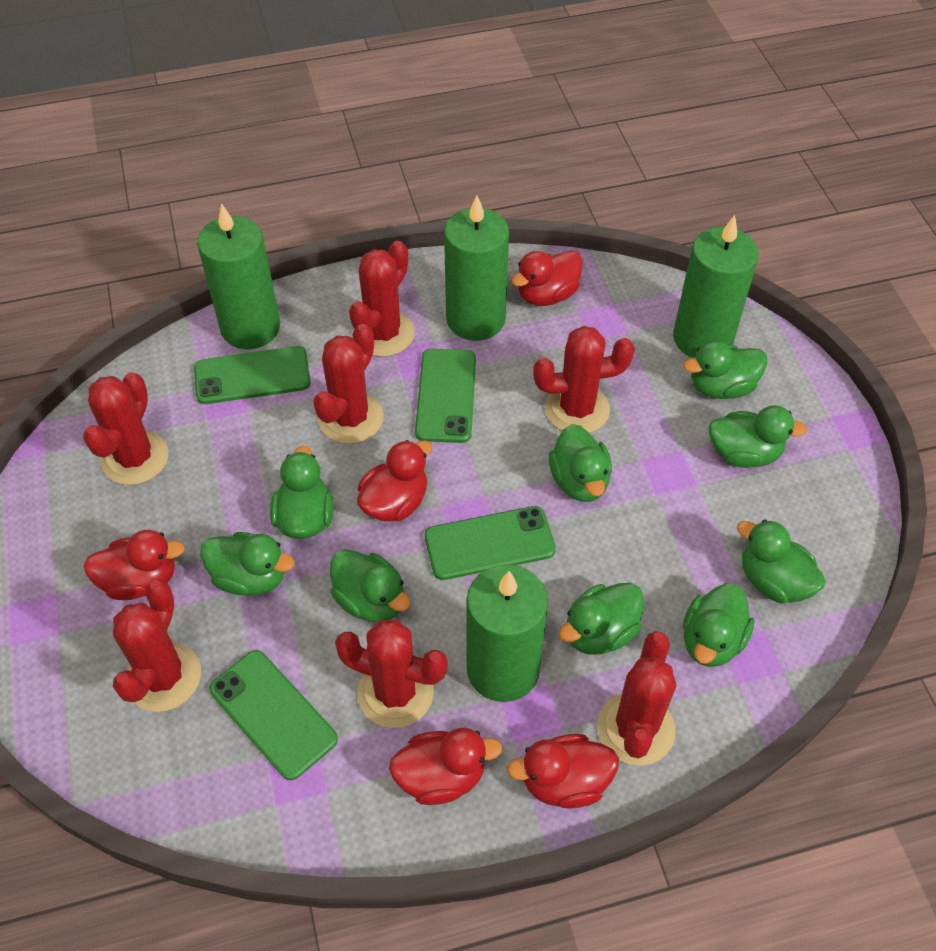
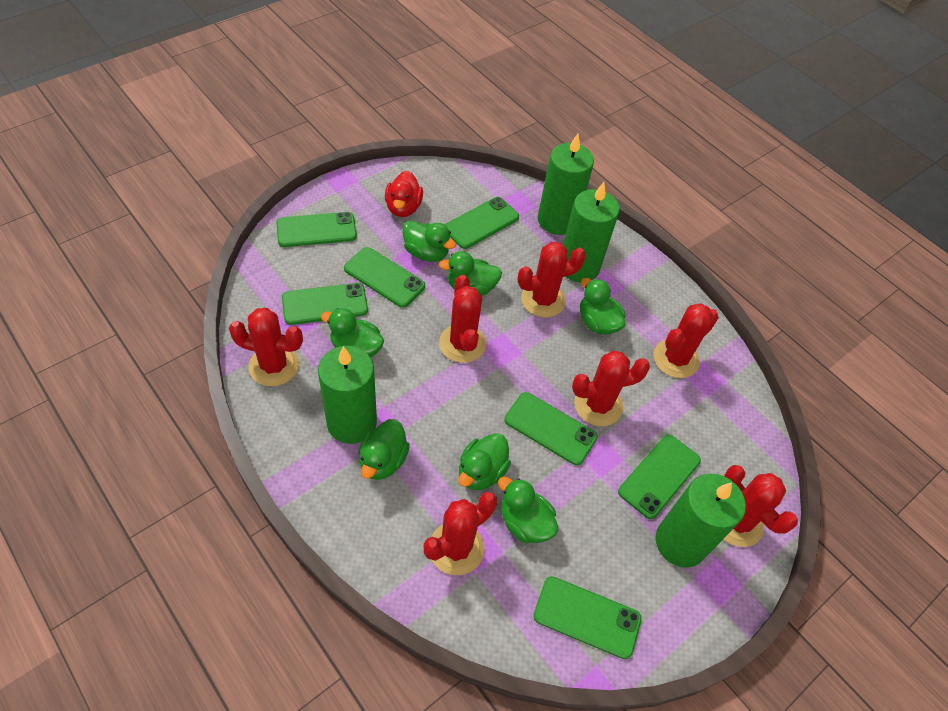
green duck: 9 -> 7
green phone: 4 -> 7
red duck: 5 -> 1

